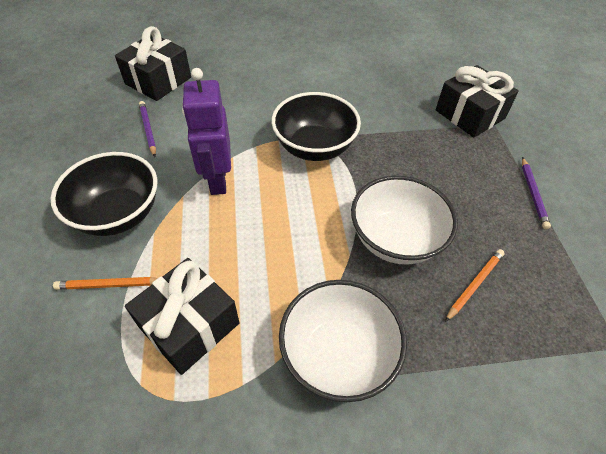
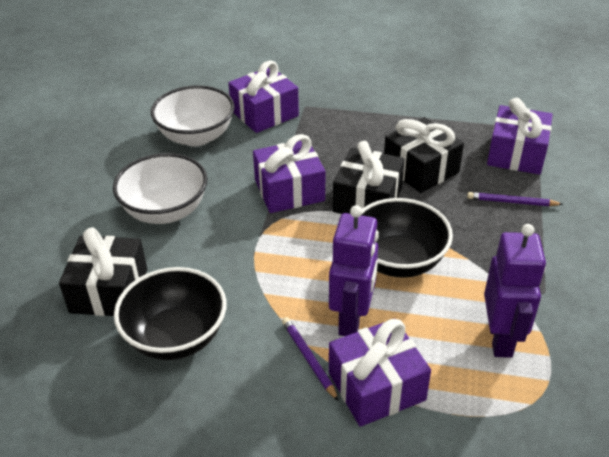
orange pencil: 2 -> 0
purple gift: 0 -> 4
purple robot: 1 -> 2

